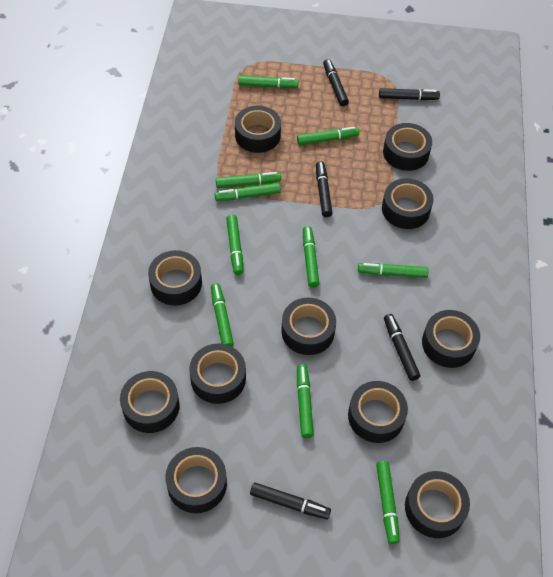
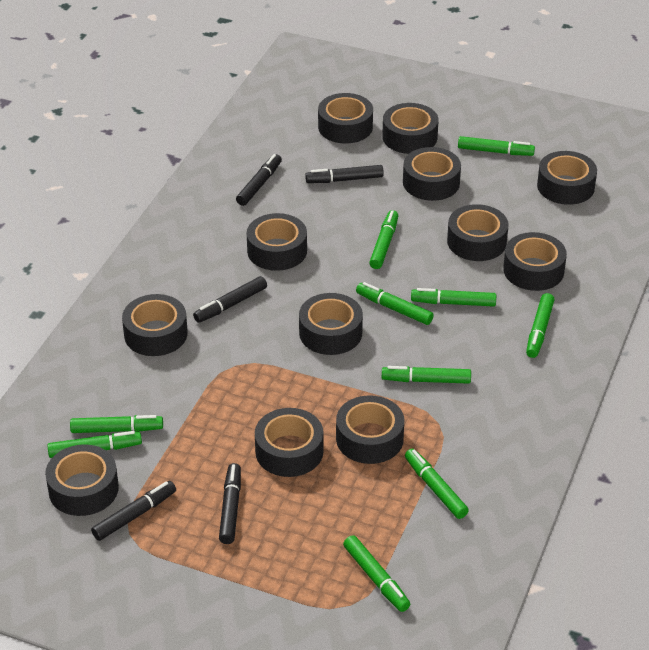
black tape: 11 -> 12

